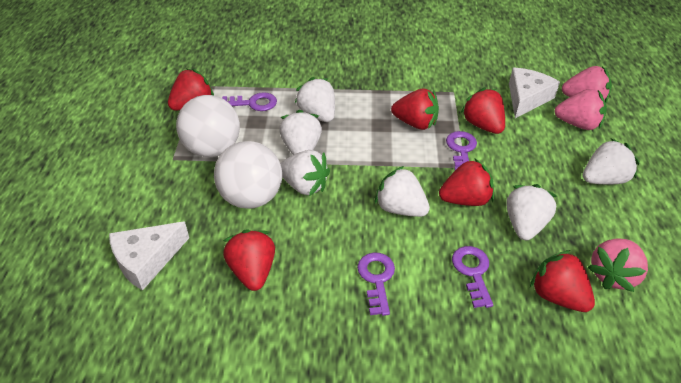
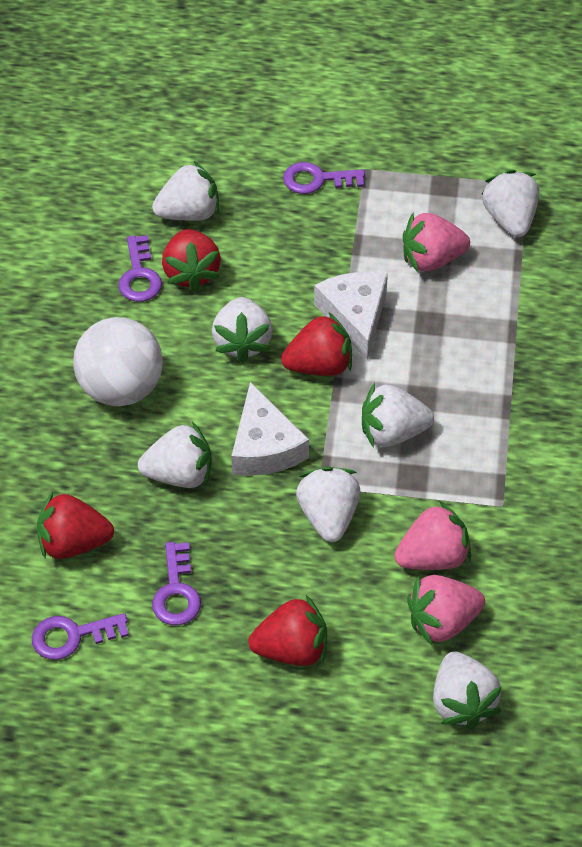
red strawberry: 6 -> 4
white ball: 2 -> 1
white strawberry: 6 -> 7

